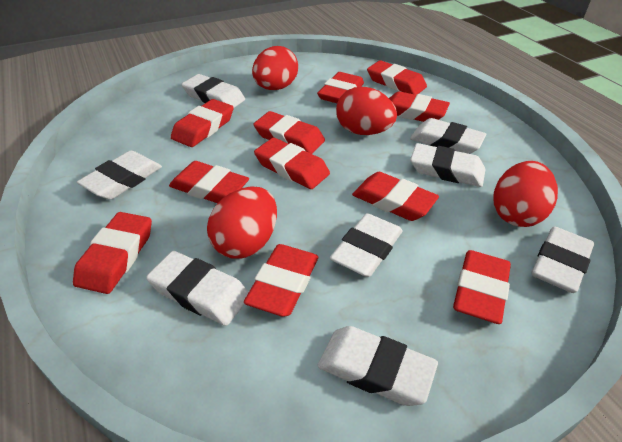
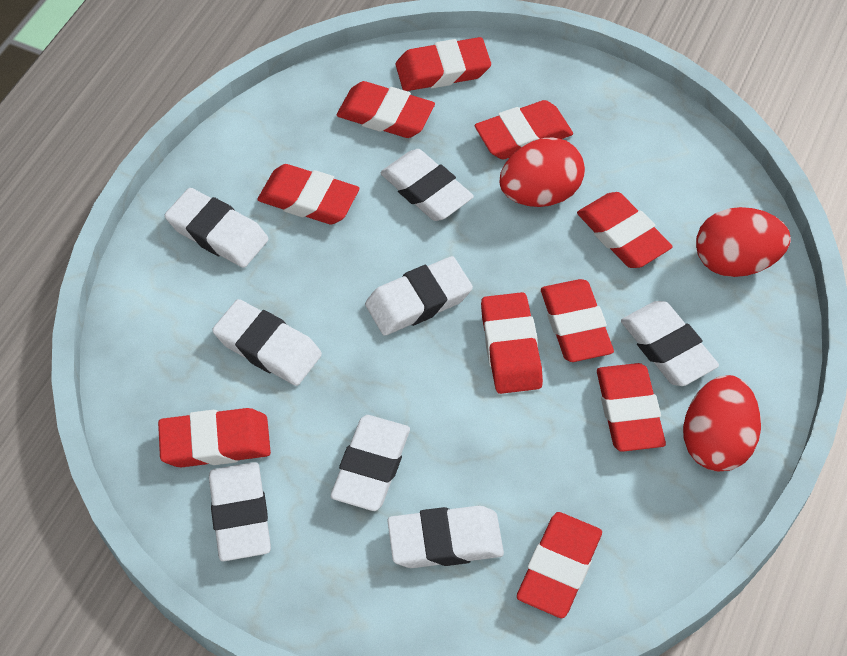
red egg: 4 -> 3
red eraser: 11 -> 10

